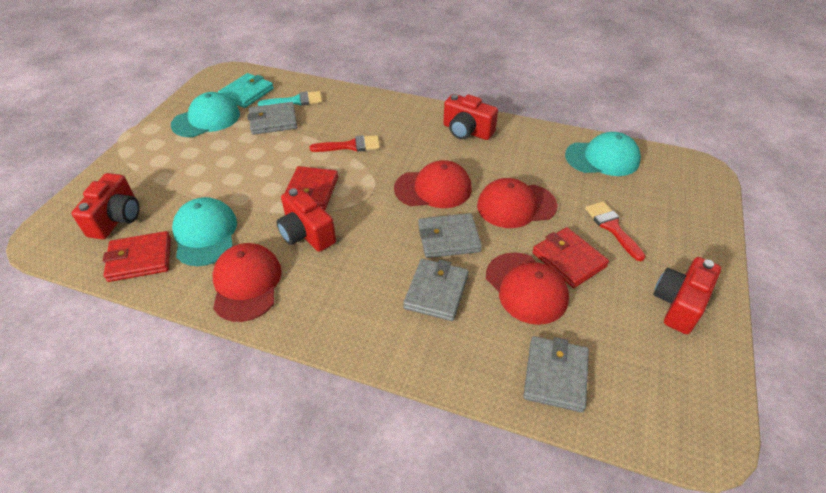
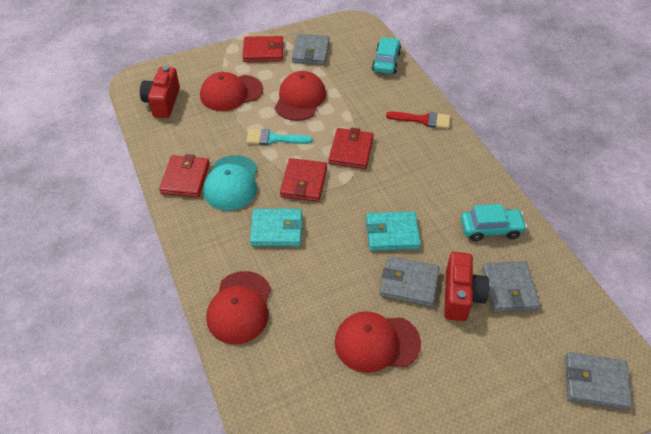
red brush: 2 -> 1
red camera: 4 -> 2
red wallet: 3 -> 4
turquoise cap: 3 -> 1
turquoise car: 0 -> 2
turquoise wallet: 1 -> 2

